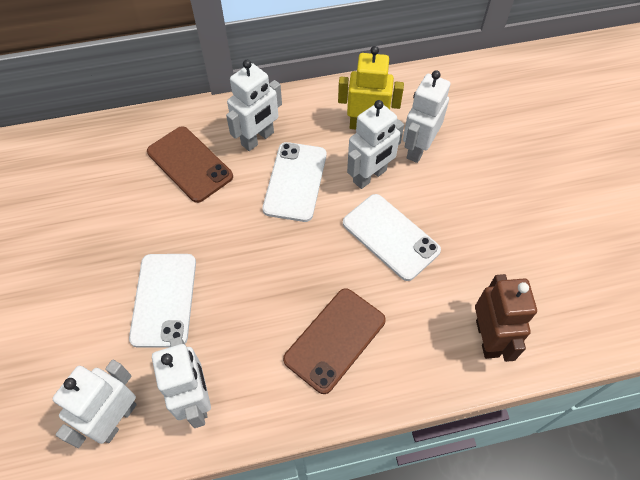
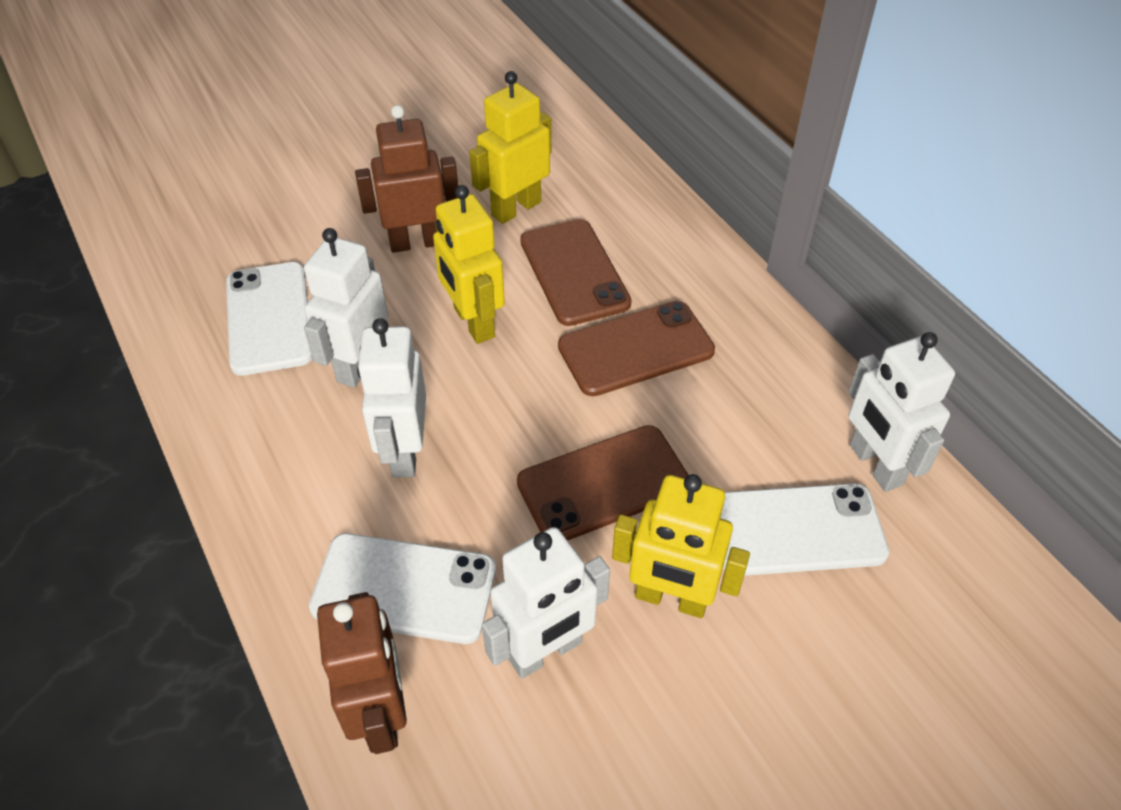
brown phone: 2 -> 3
brown robot: 1 -> 2
white robot: 5 -> 4
yellow robot: 1 -> 3

